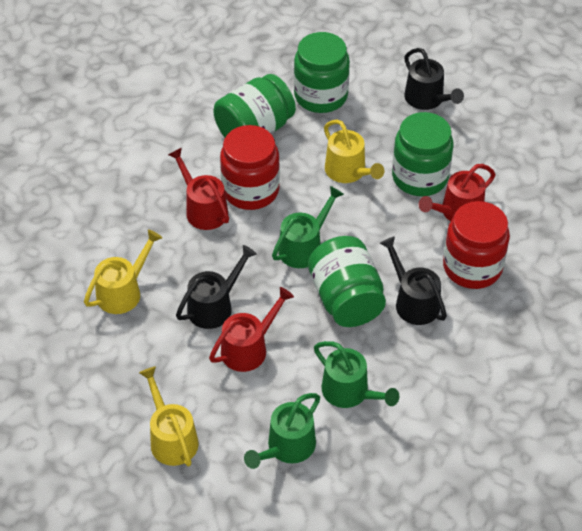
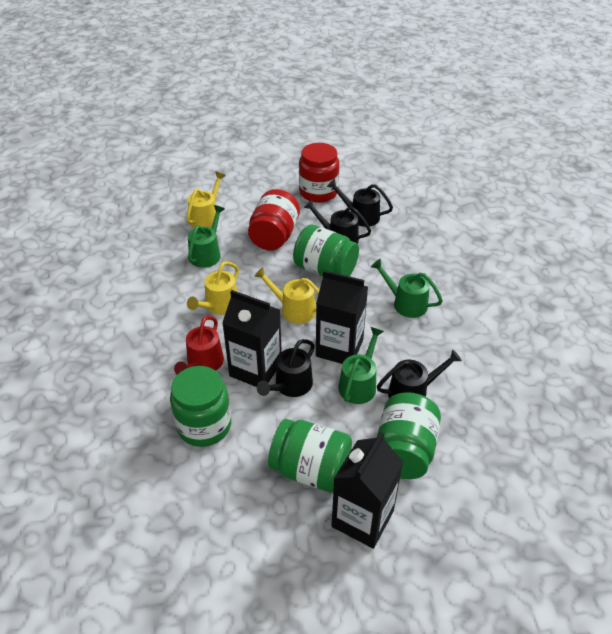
black carton: 0 -> 3
black watering can: 3 -> 4
red watering can: 3 -> 1

